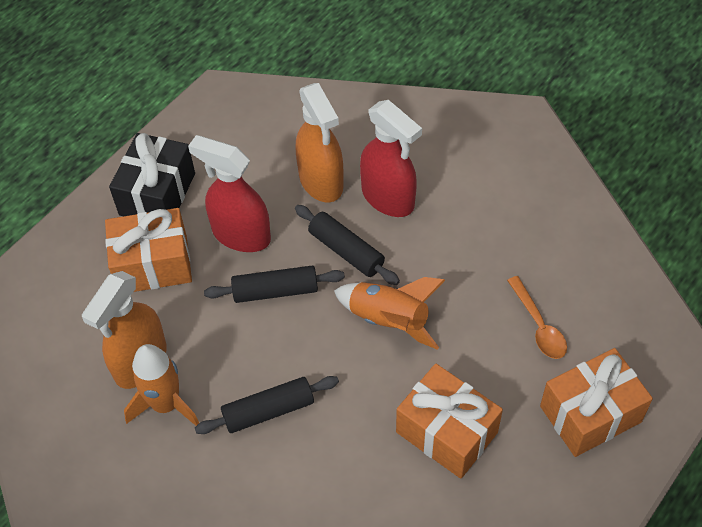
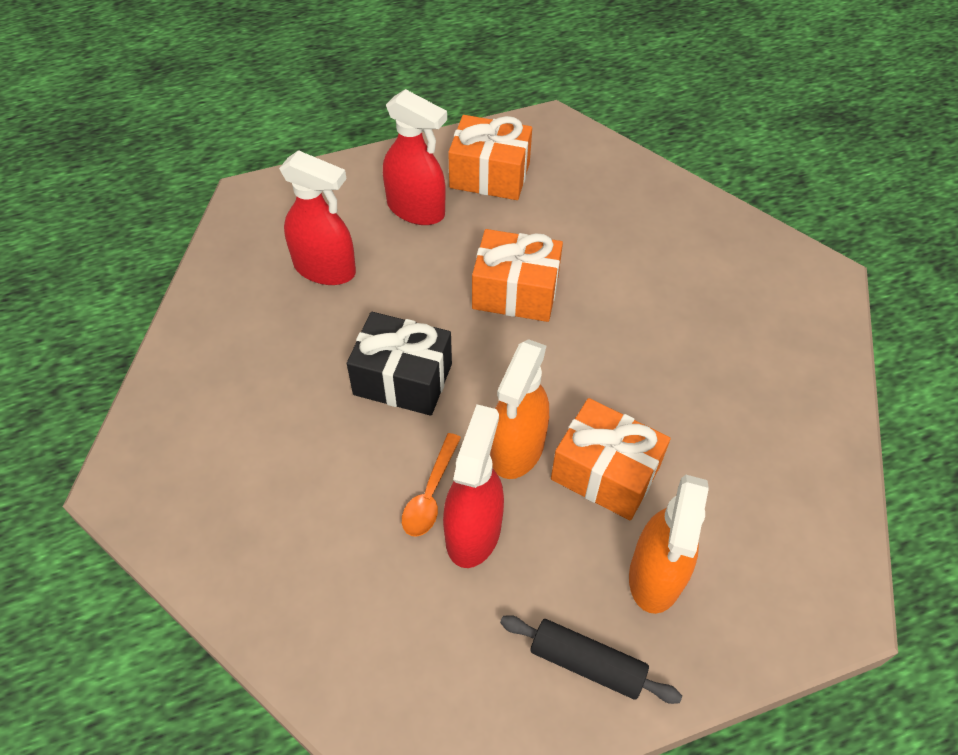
black rolling pin: 3 -> 1
orange rocket: 2 -> 0
red spray bottle: 2 -> 3

